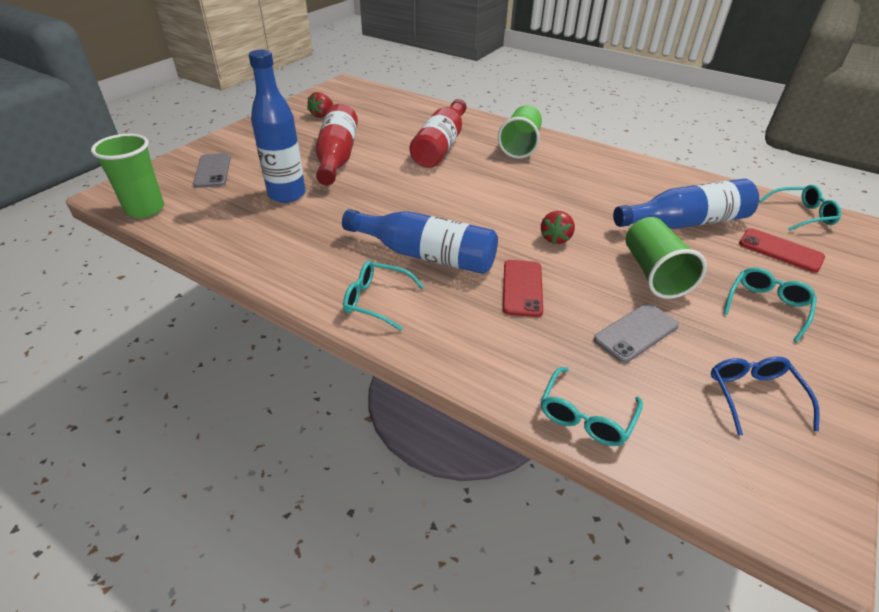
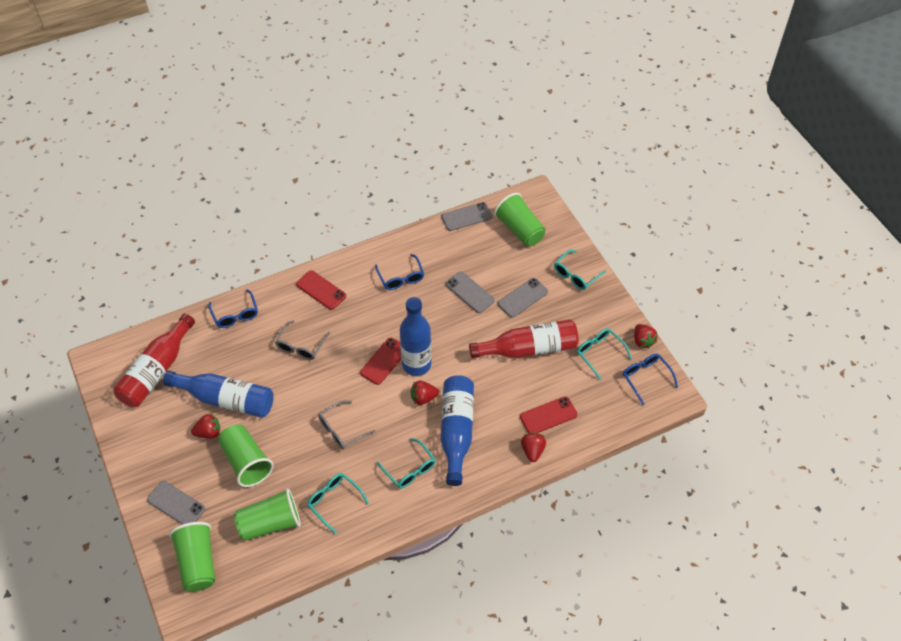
blue glasses: 1 -> 3
green cup: 3 -> 4
grey glasses: 0 -> 2
grey phone: 2 -> 4
red phone: 2 -> 3
red strawberry: 2 -> 4

